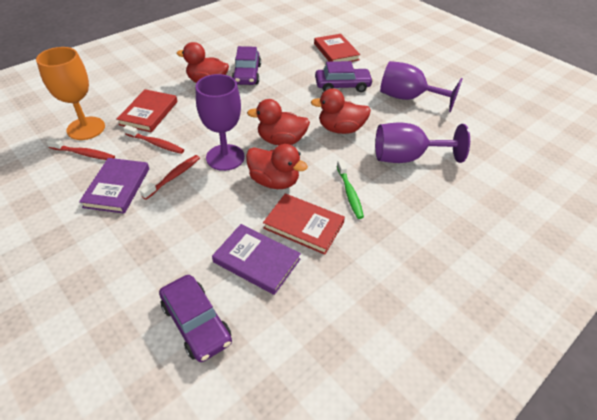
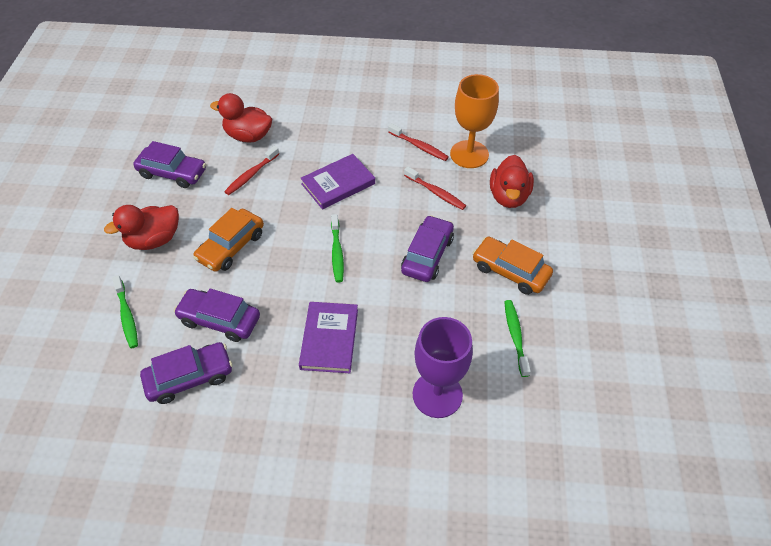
green toothbrush: 1 -> 3
orange car: 0 -> 2
purple car: 3 -> 4
purple goblet: 3 -> 1
red book: 3 -> 0
red duck: 4 -> 3

